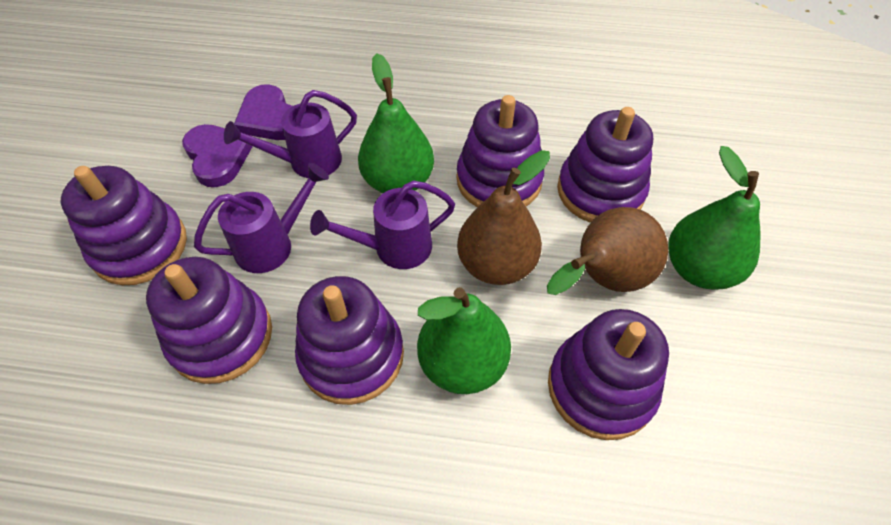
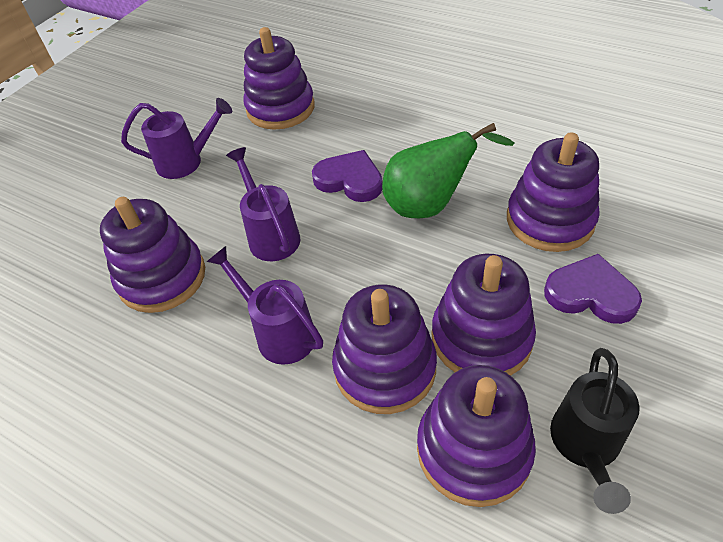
black watering can: 0 -> 1
brown pear: 2 -> 0
green pear: 3 -> 1

